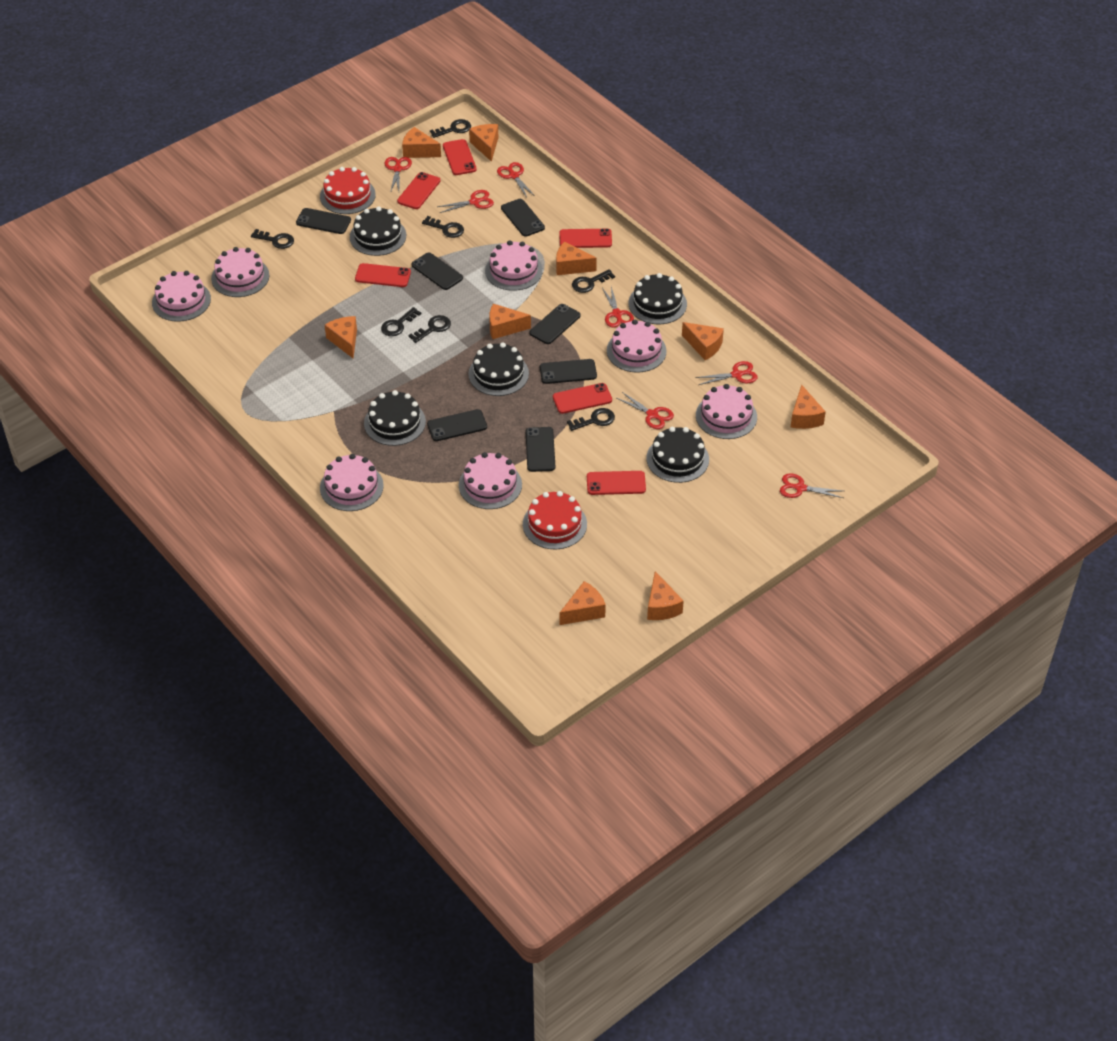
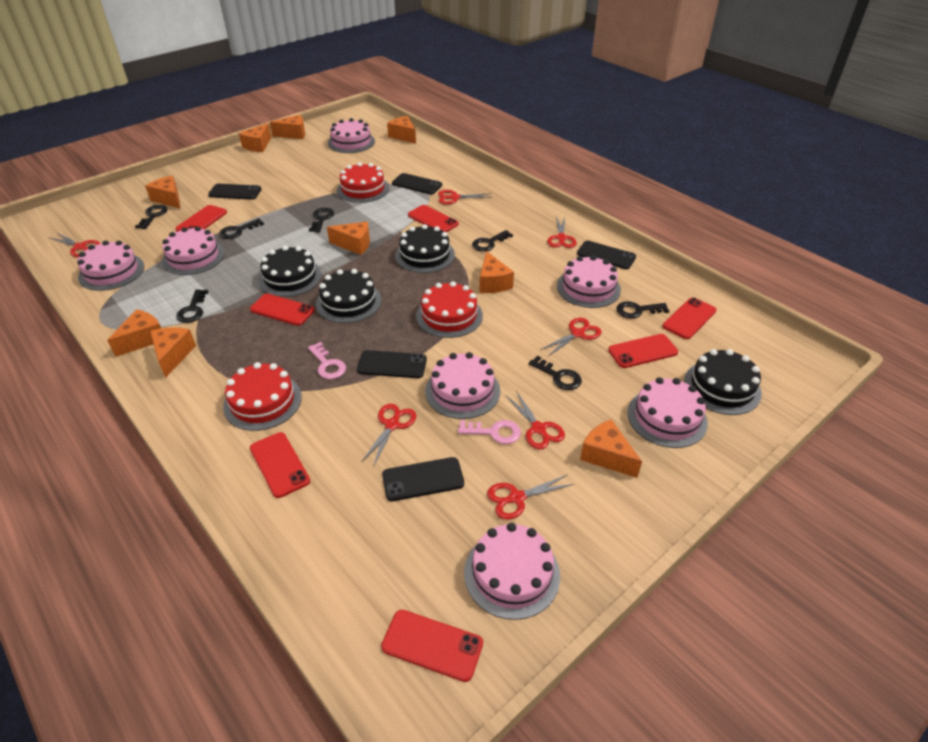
black cake: 5 -> 4
black phone: 7 -> 5
pink key: 0 -> 2
red cake: 2 -> 3
red phone: 6 -> 7

